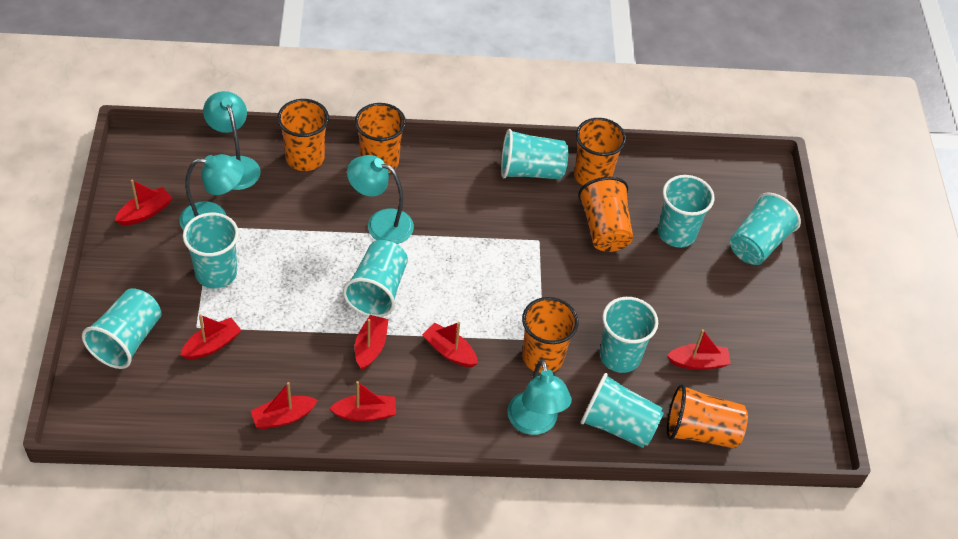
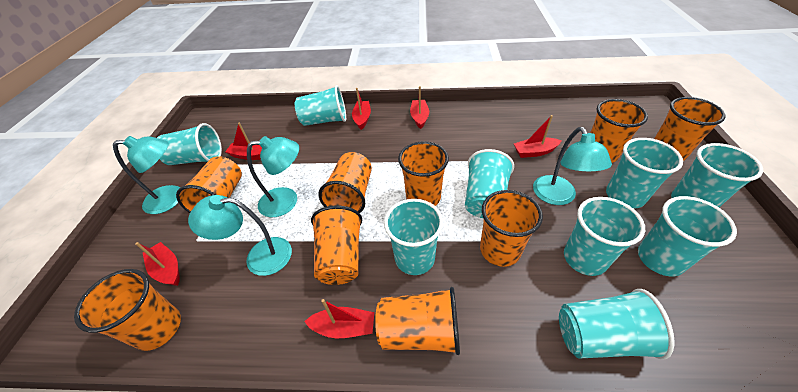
orange cup: 6 -> 9
red boat: 7 -> 6
turquoise cup: 8 -> 9

